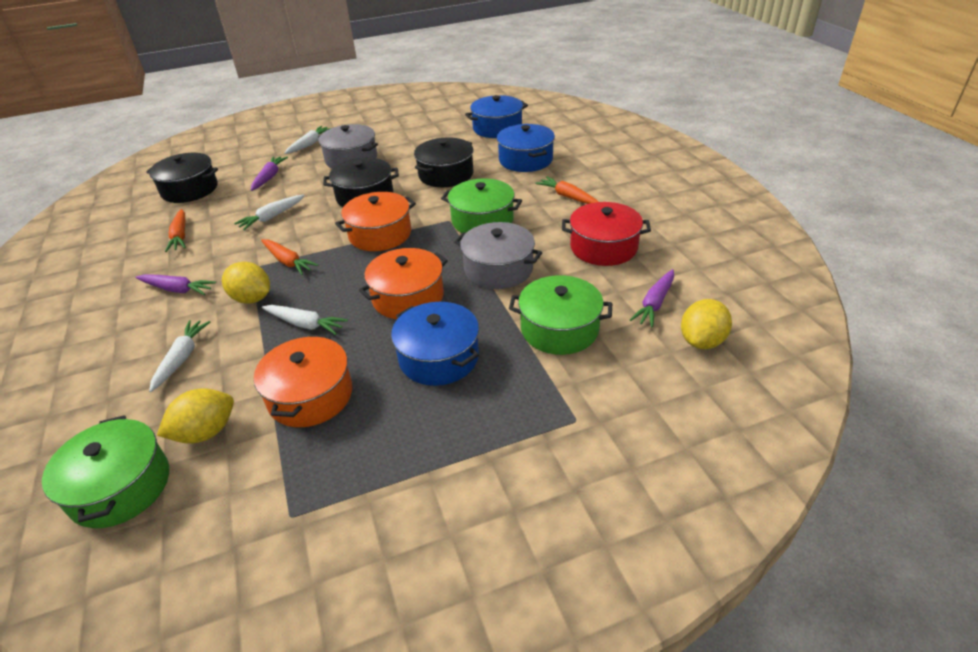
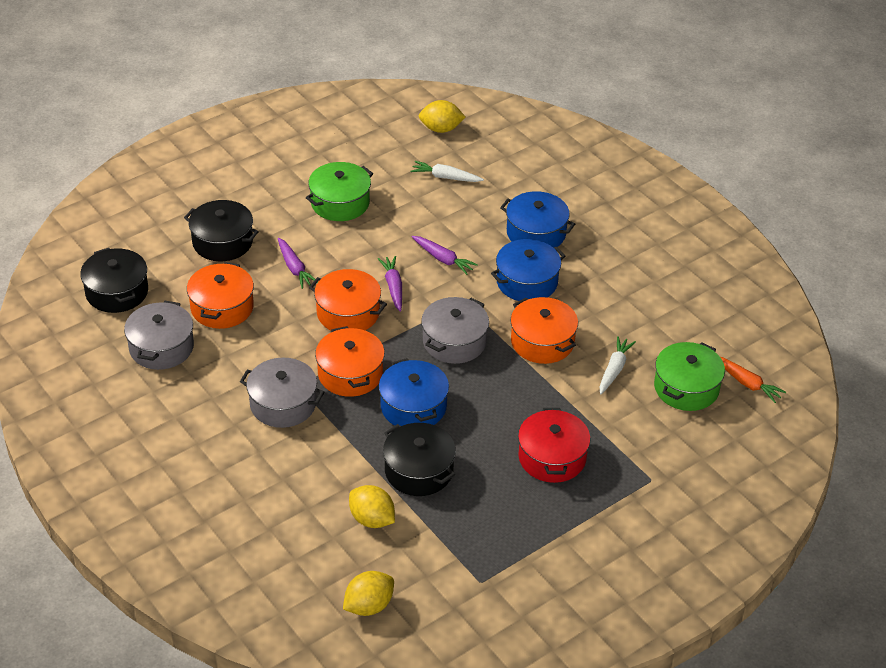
green pot: 3 -> 2
grey pot: 2 -> 3
orange carrot: 3 -> 1
orange pot: 3 -> 4
white carrot: 4 -> 2

